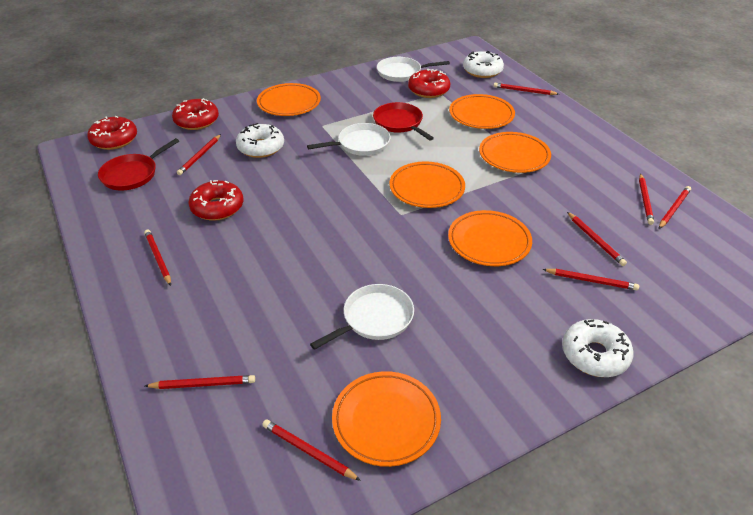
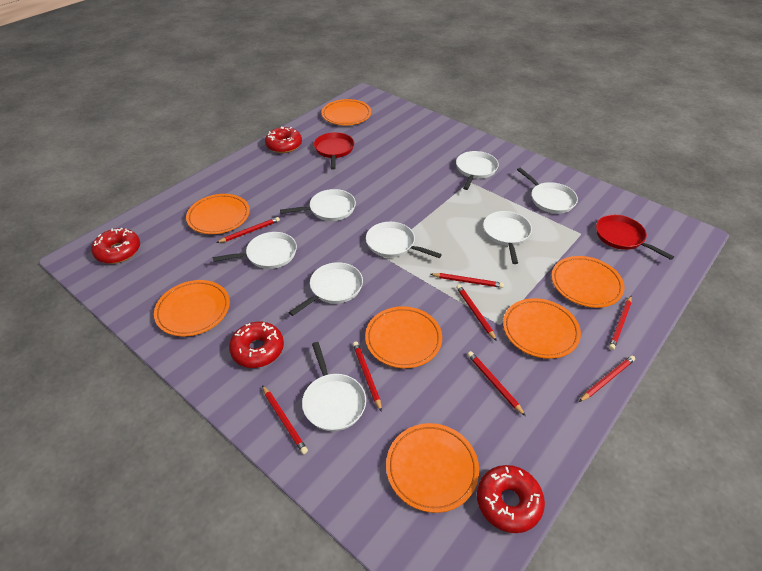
orange plate: 6 -> 7
red pencil: 9 -> 8
white donut: 3 -> 0
white pan: 3 -> 8

